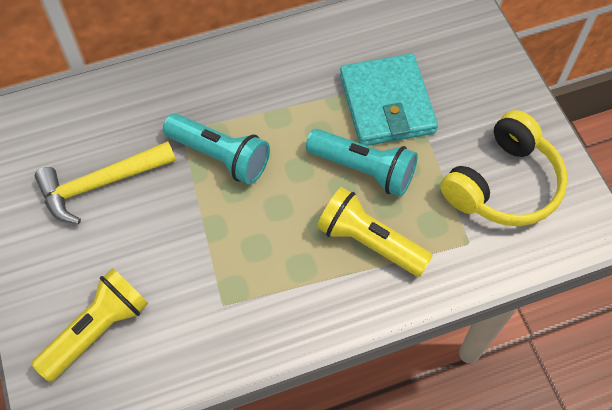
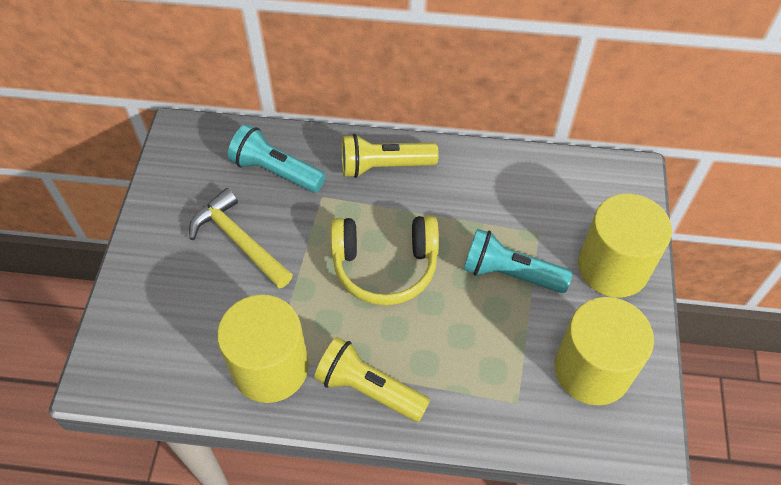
turquoise wallet: 1 -> 0
yellow cylinder: 0 -> 3

